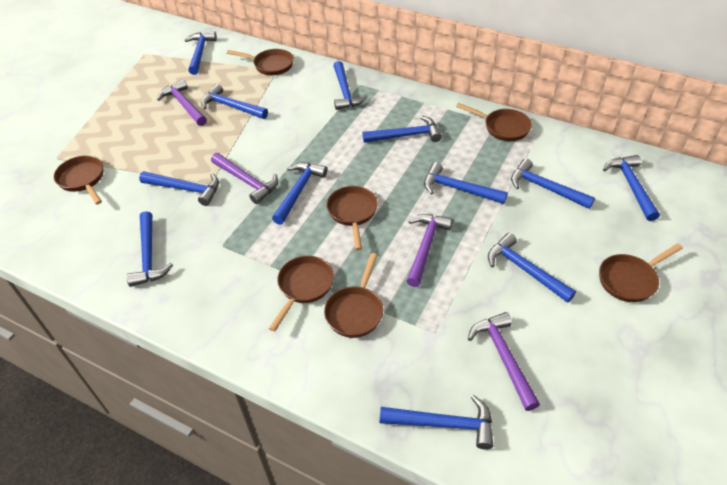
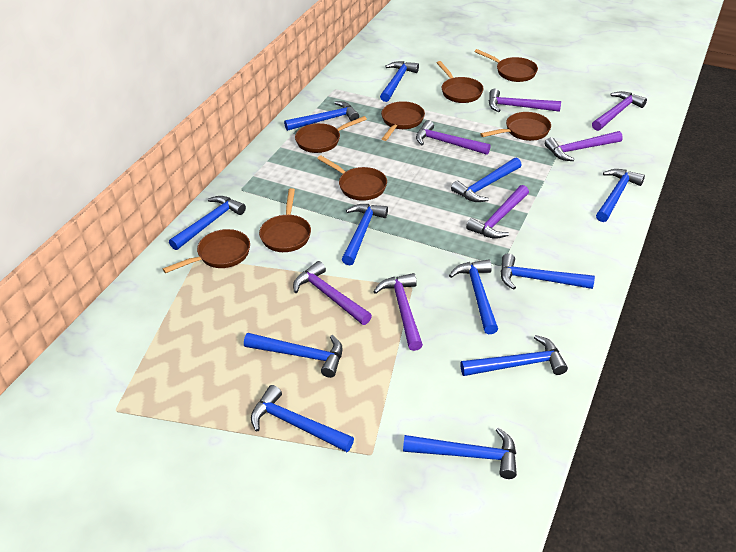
brown pan: 7 -> 8
purple hammer: 4 -> 7

